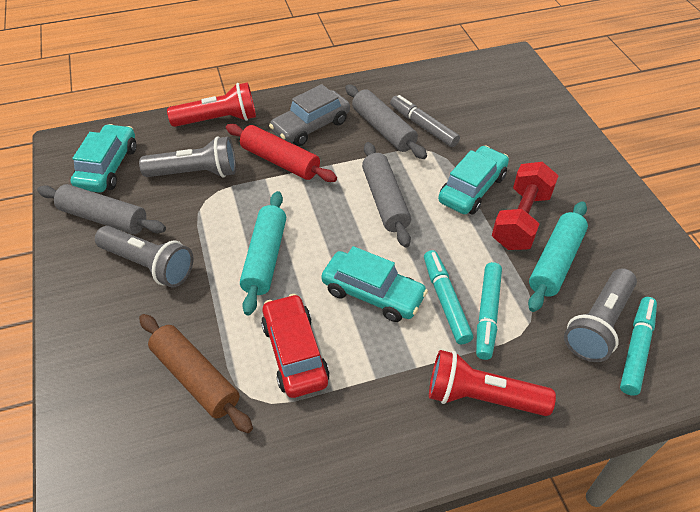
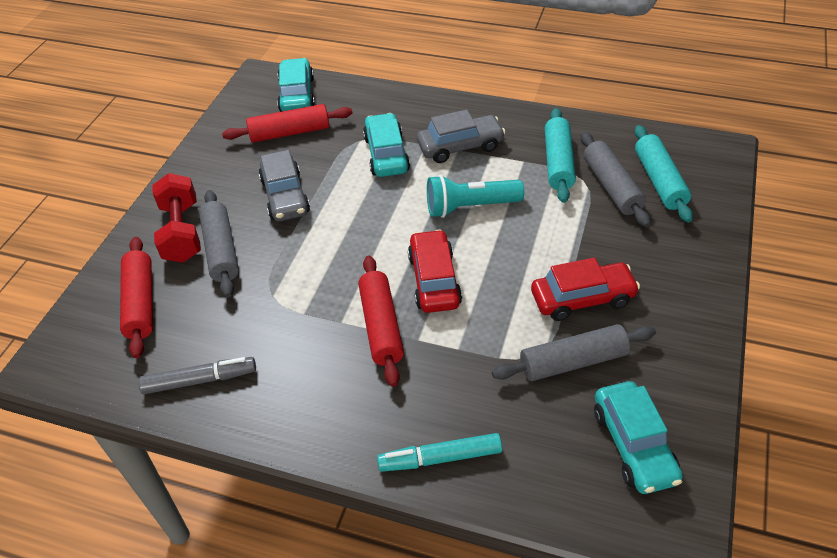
brown rolling pin: 1 -> 0
grey car: 1 -> 2
grey flashlight: 3 -> 0
red car: 1 -> 2
red flashlight: 2 -> 0
red rolling pin: 1 -> 3
turquoise flashlight: 0 -> 1
turquoise marker: 3 -> 1

